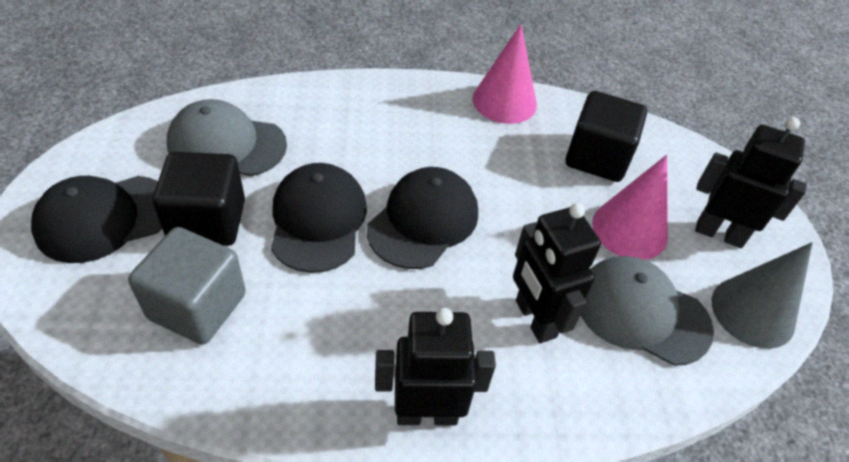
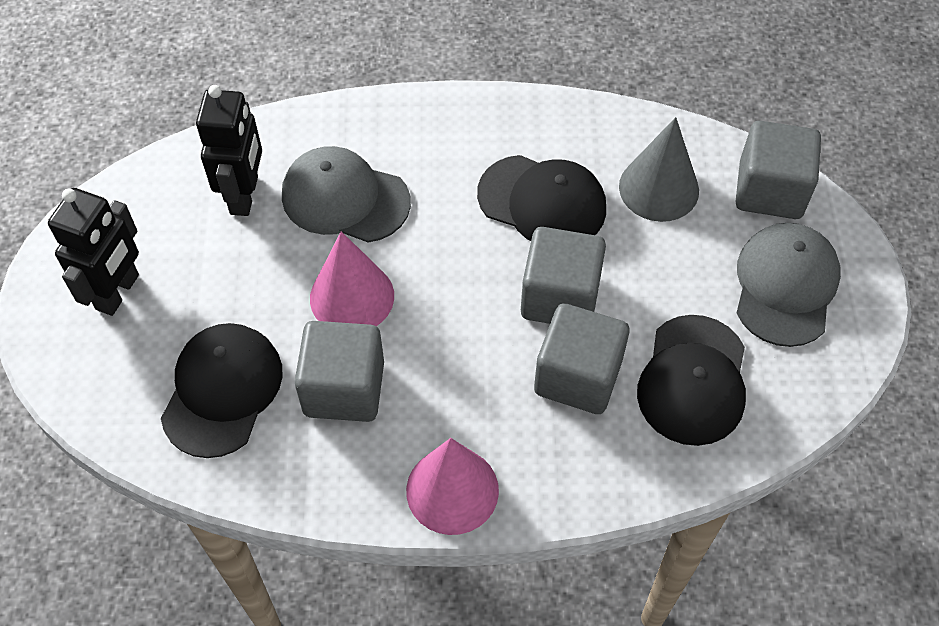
black cube: 2 -> 0
black robot: 3 -> 2
grey cube: 1 -> 4

